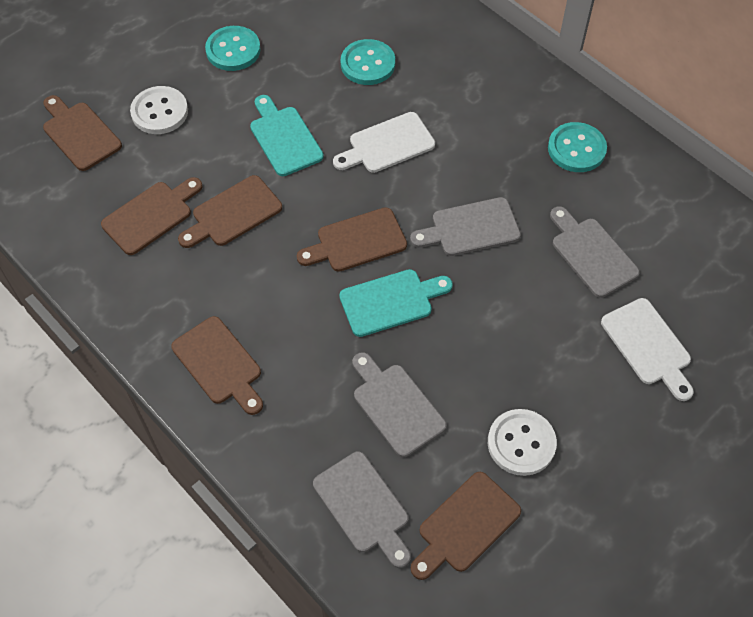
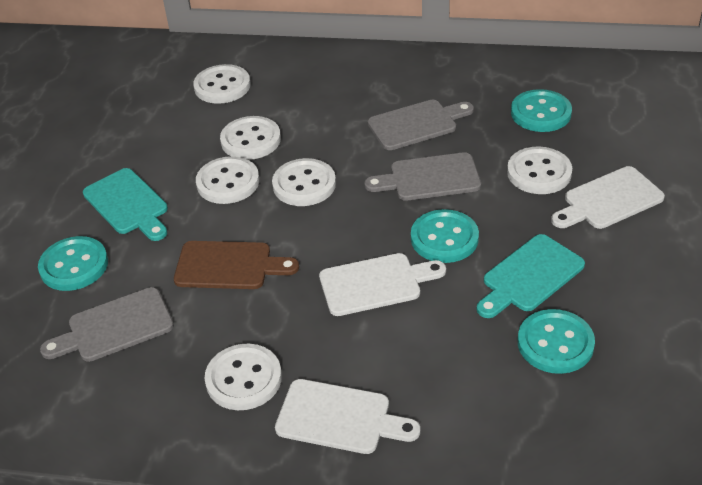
brown cutting board: 6 -> 1
grey cutting board: 4 -> 3
turquoise button: 3 -> 4
white button: 2 -> 6
white cutting board: 2 -> 3

